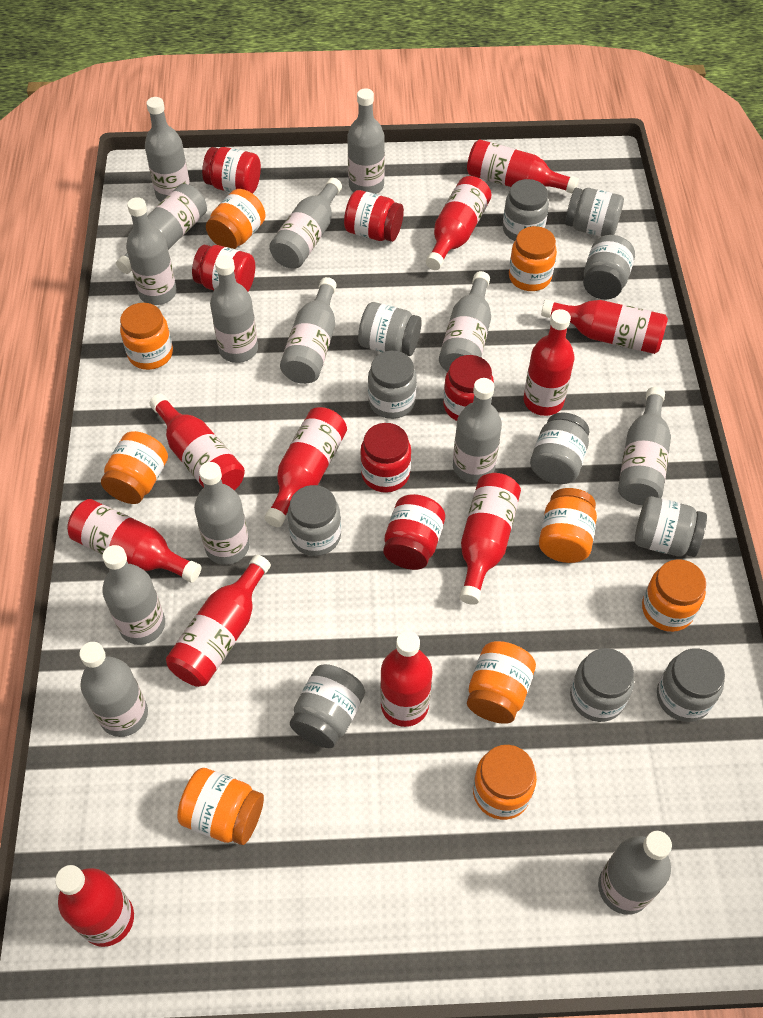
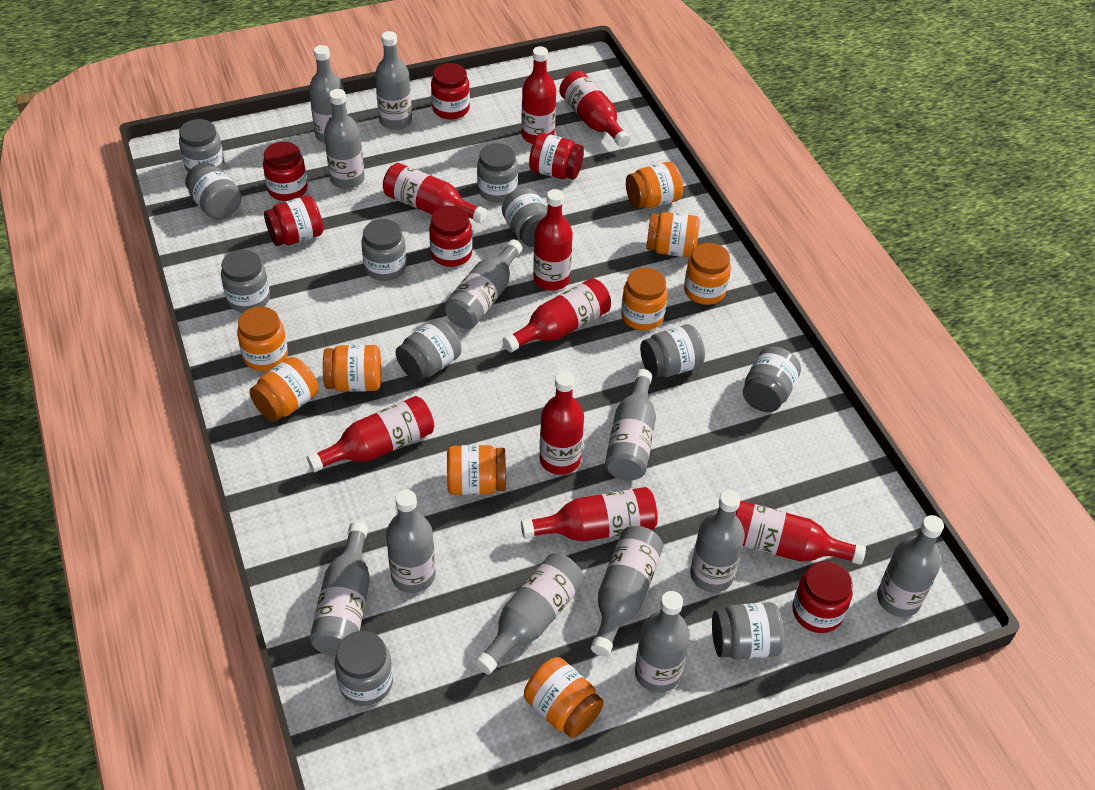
grey bottle: 14 -> 12
red bottle: 11 -> 9

